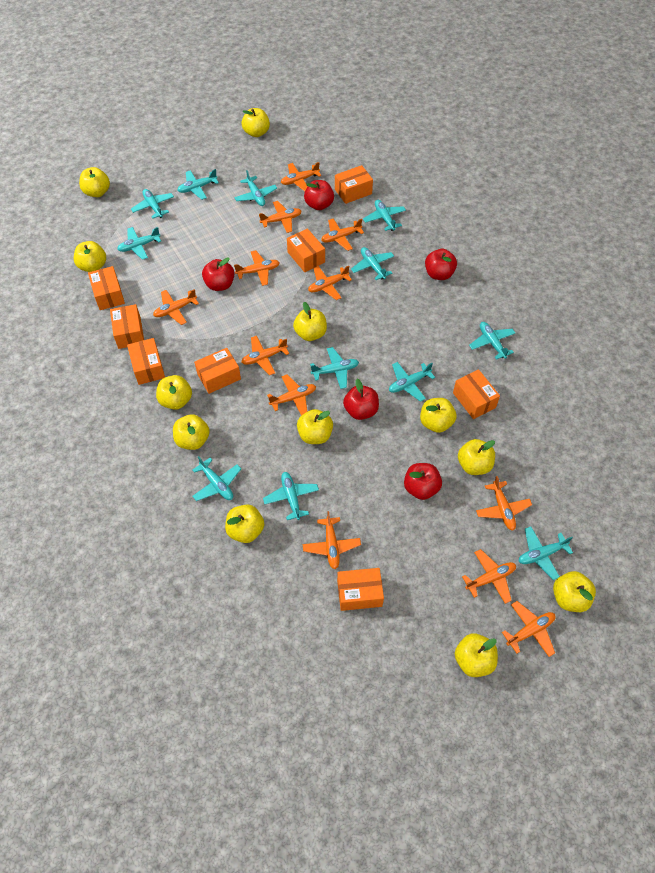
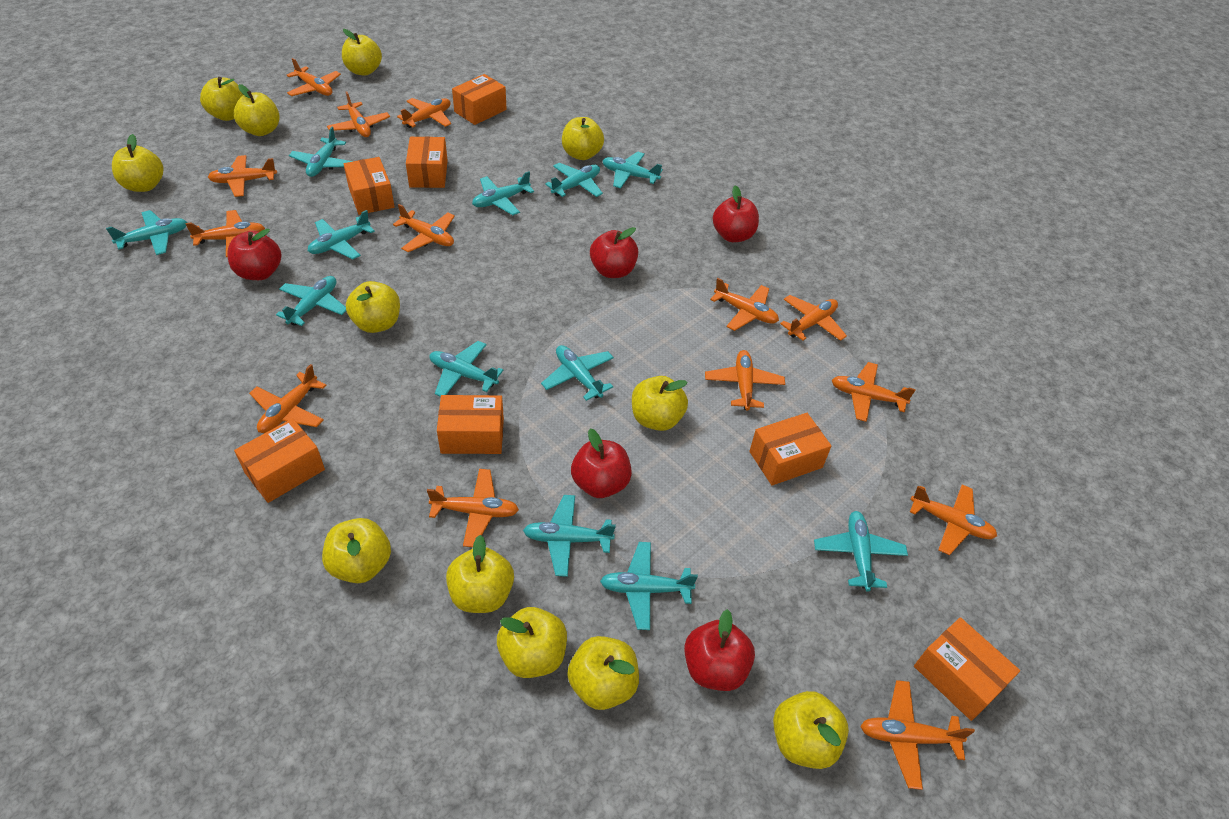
orange box: 8 -> 7
orange plane: 12 -> 14

